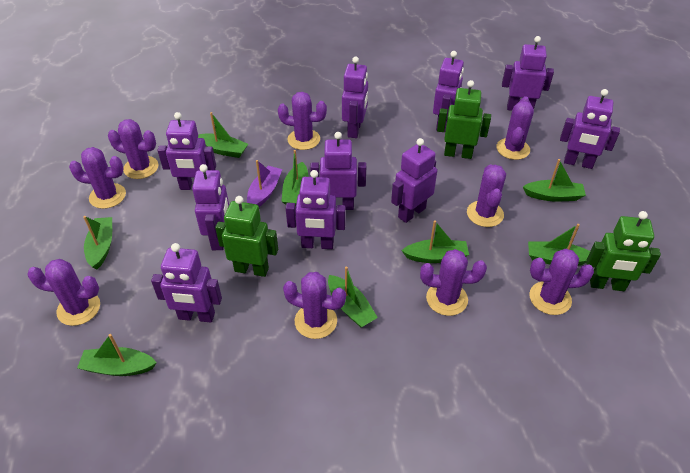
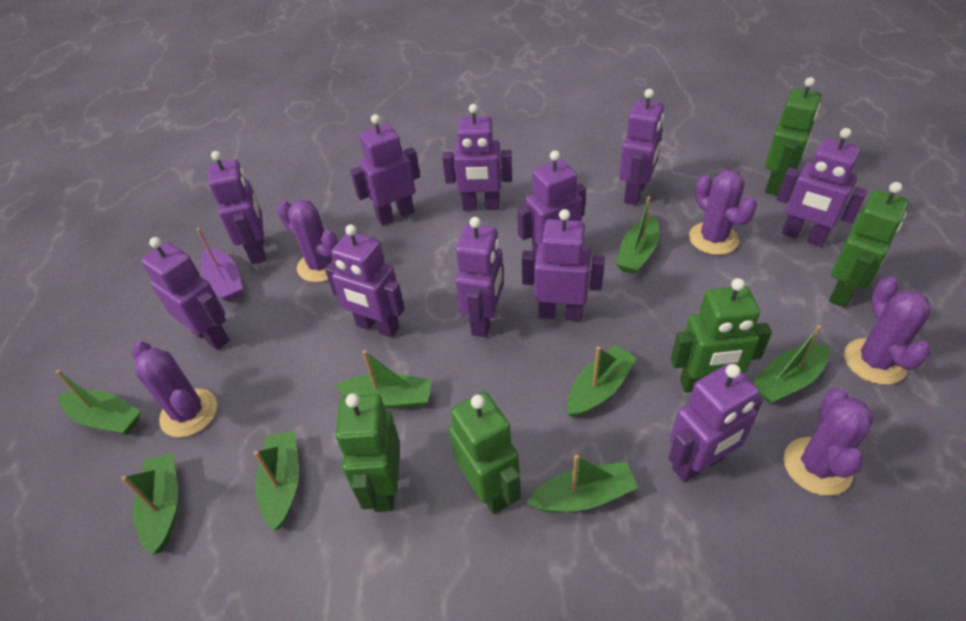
green robot: 3 -> 5
purple cactus: 9 -> 5
purple robot: 10 -> 11

